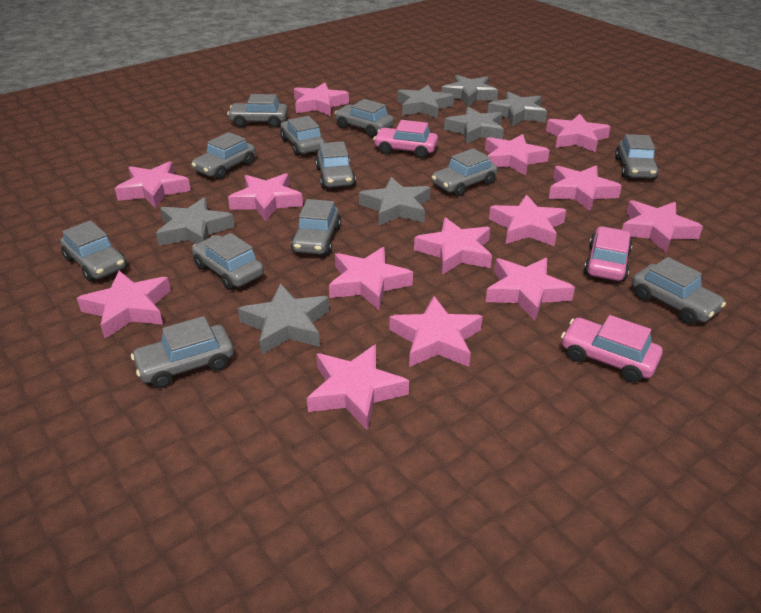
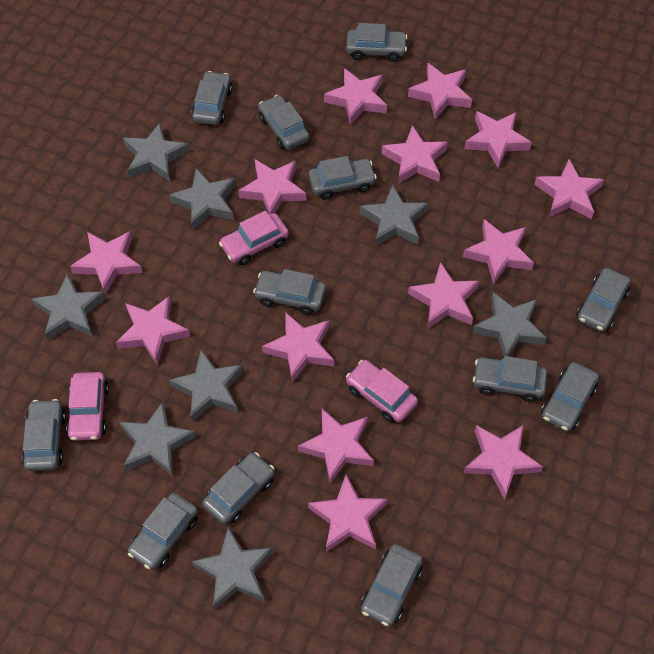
grey star: 7 -> 8

